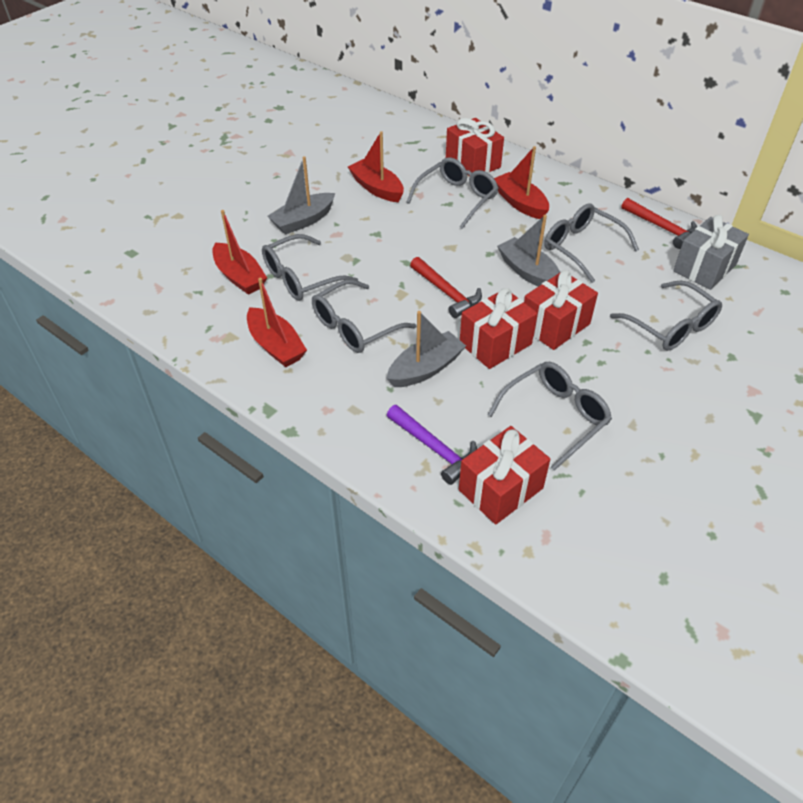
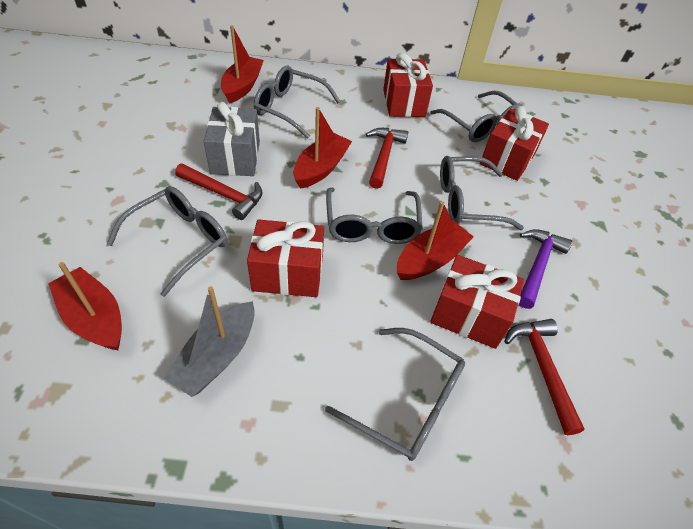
grey boat: 3 -> 1
red hammer: 2 -> 3

